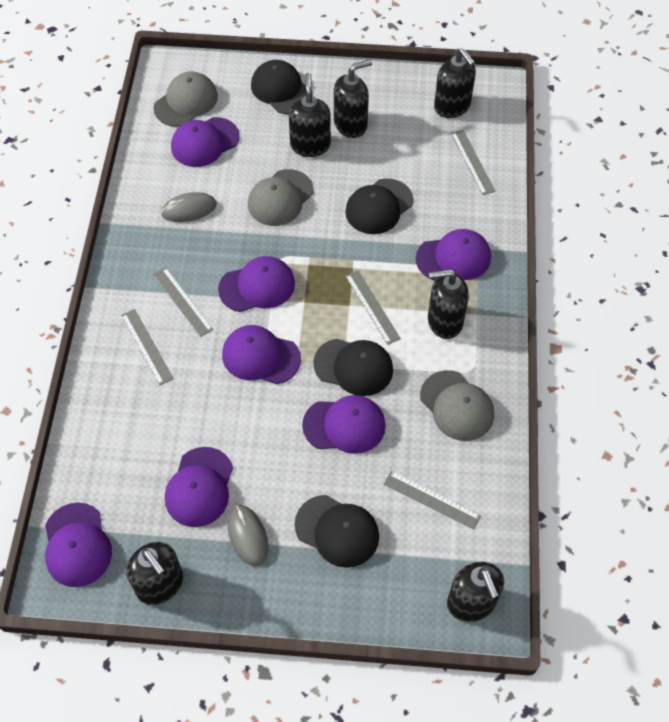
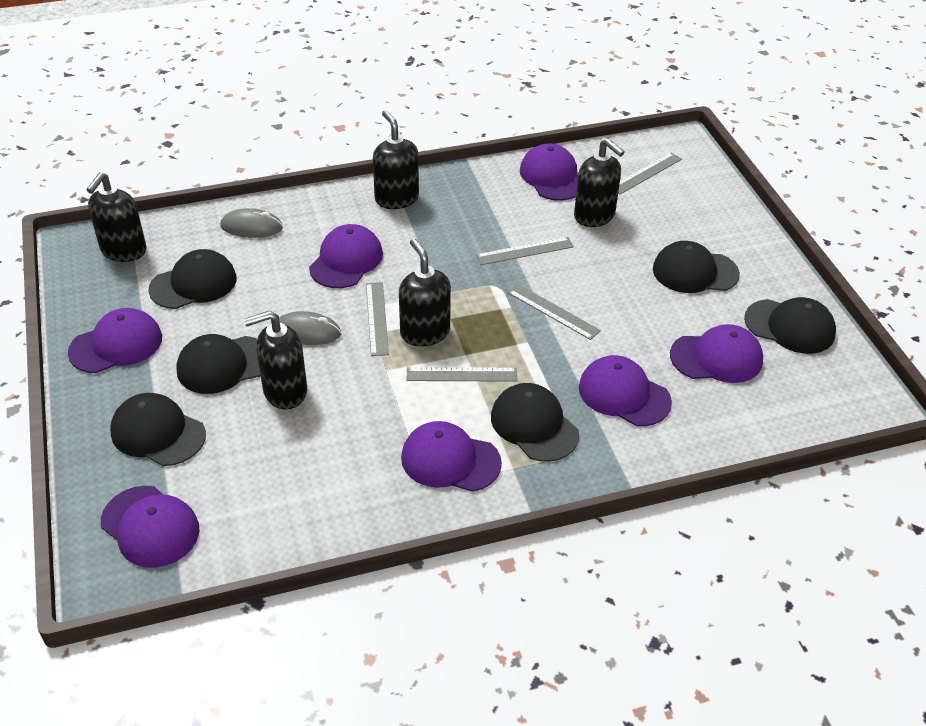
black cap: 4 -> 6
black soap dispenser: 6 -> 5
grey cap: 3 -> 0

